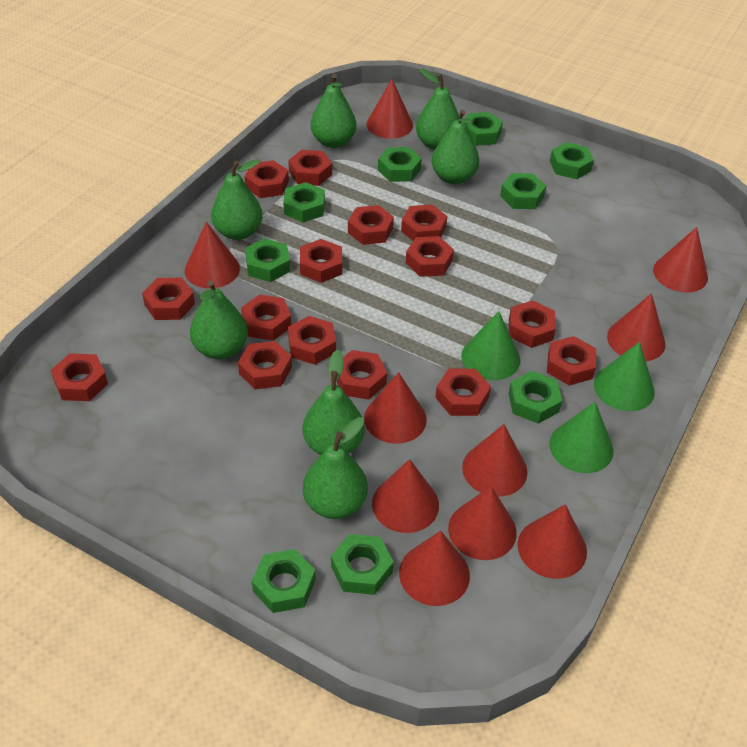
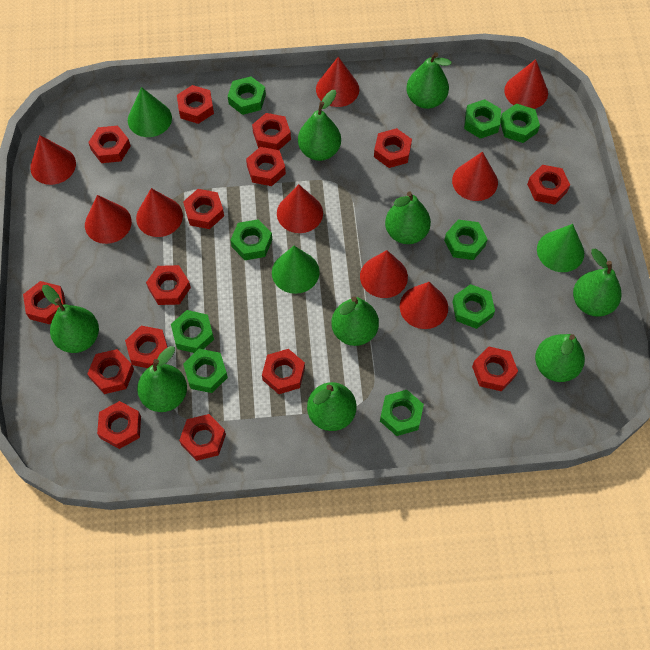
green pear: 7 -> 9
red cone: 10 -> 9

